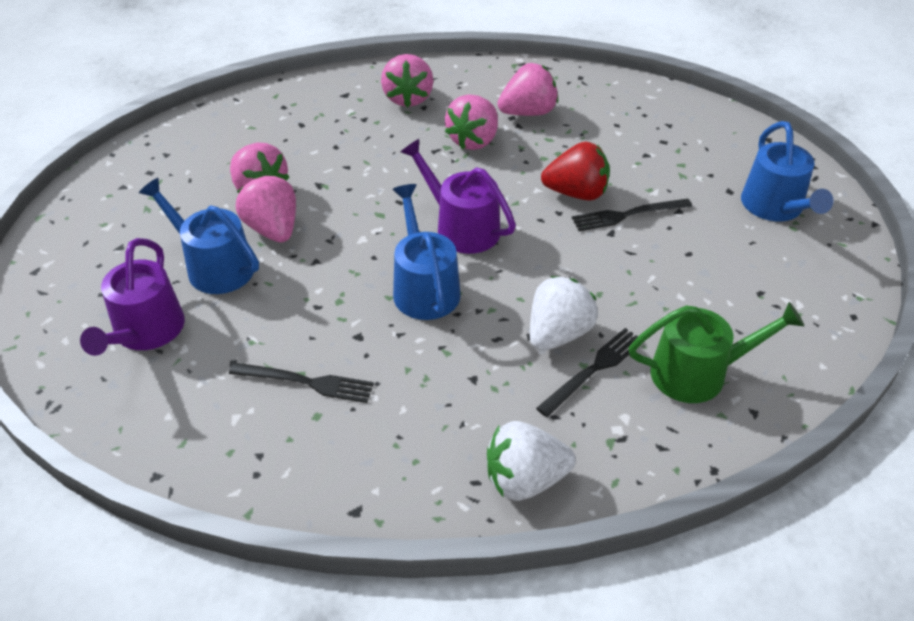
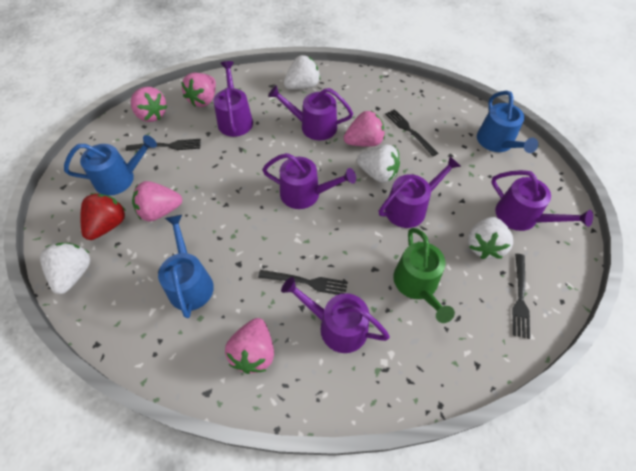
black fork: 3 -> 4
purple watering can: 2 -> 6
white strawberry: 2 -> 4

